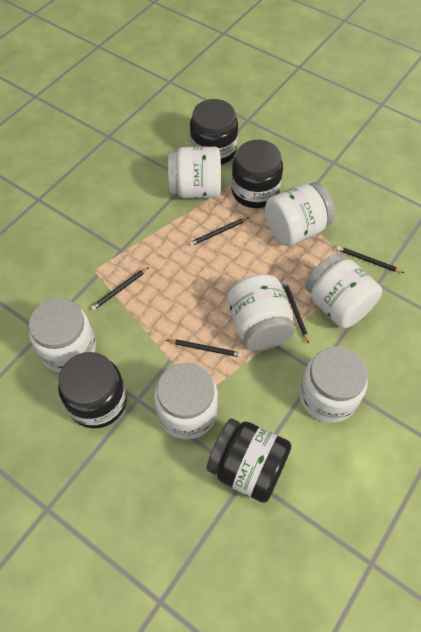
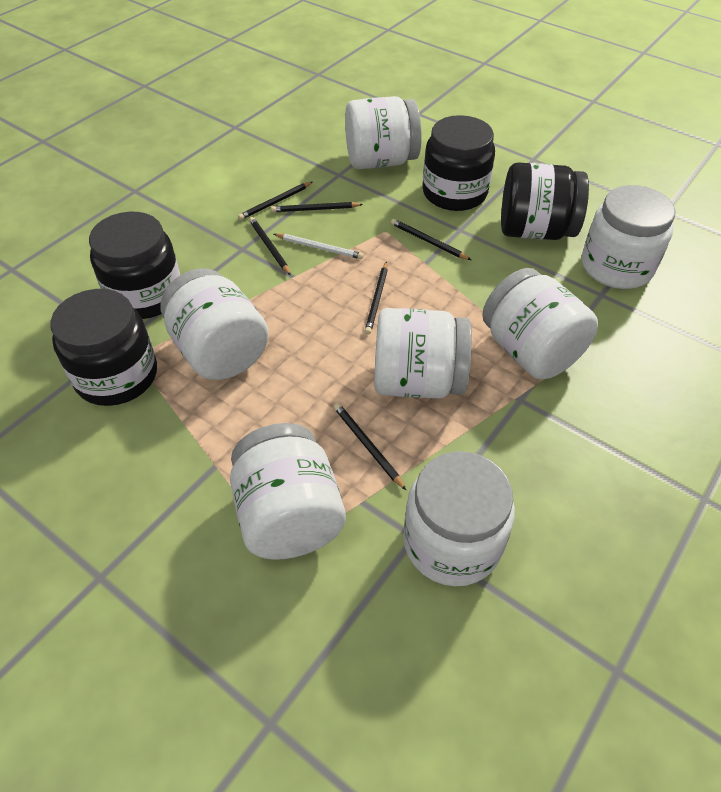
black pencil: 5 -> 6
white pencil: 0 -> 1

